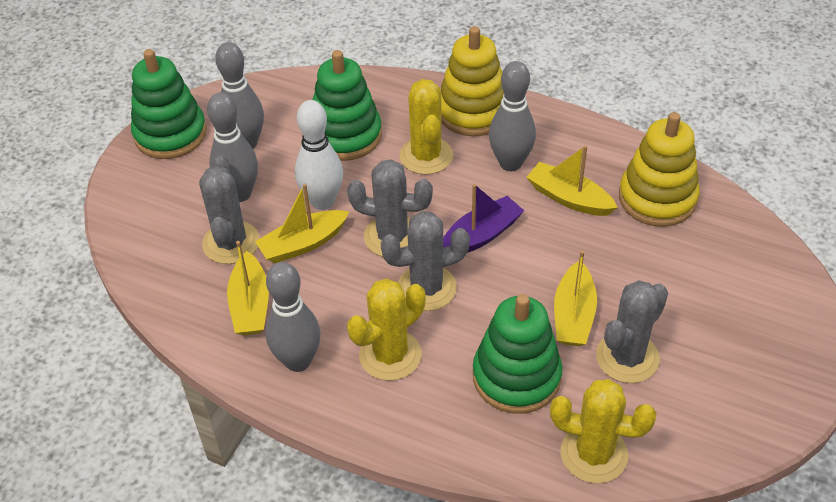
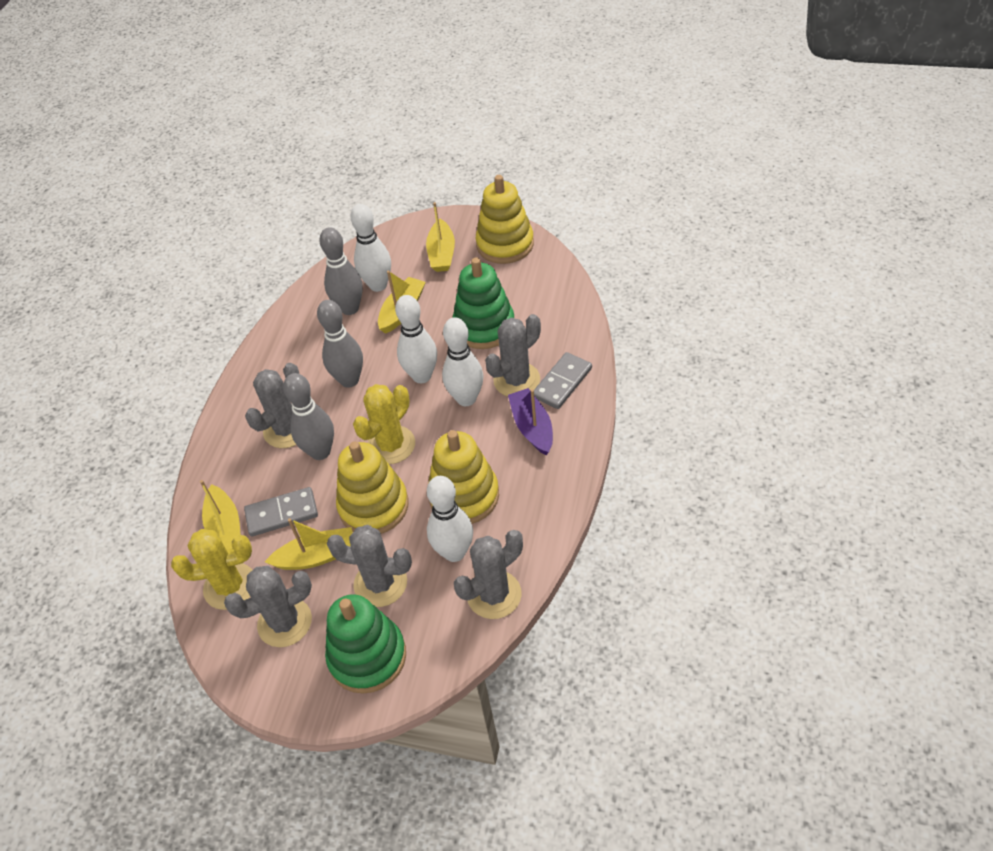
green stacking toy: 3 -> 2
grey bowling pin: 4 -> 3
grey cactus: 4 -> 5
grey domino: 0 -> 2
white bowling pin: 1 -> 4
yellow cactus: 3 -> 2
yellow stacking toy: 2 -> 3

